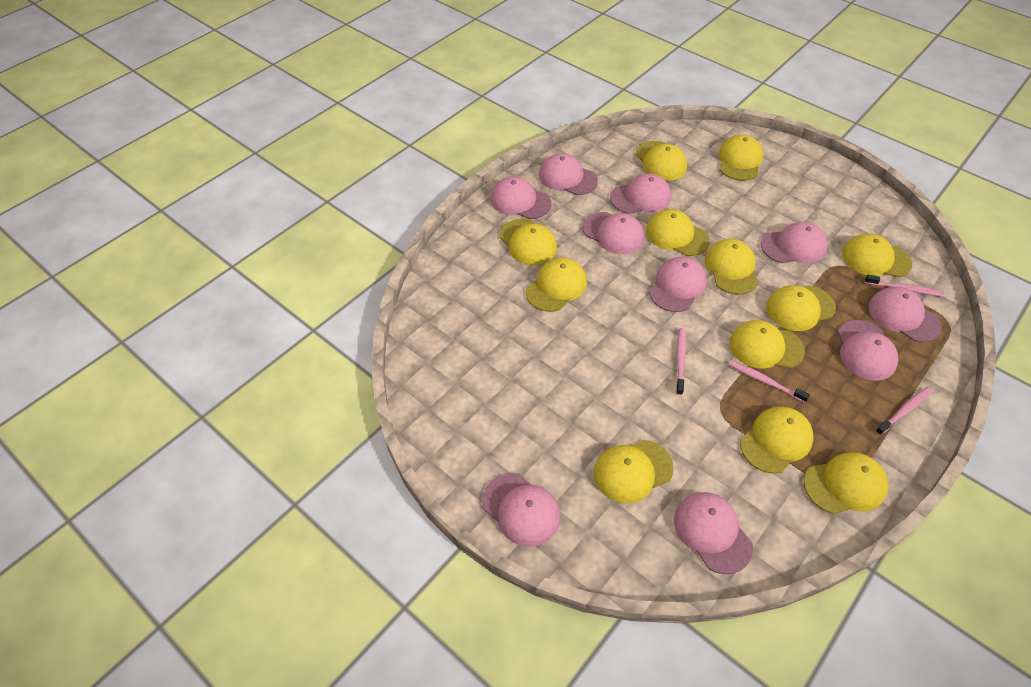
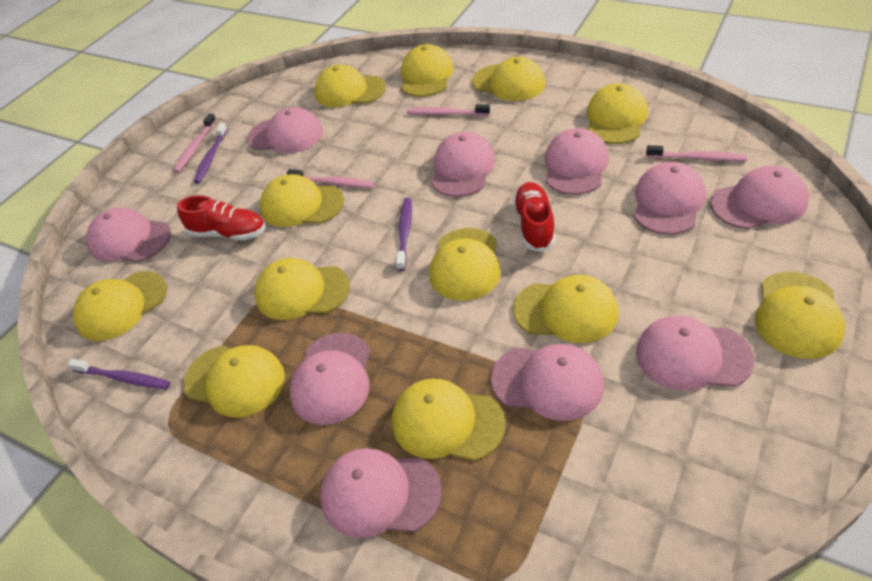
purple toothbrush: 0 -> 3
red shoe: 0 -> 2

